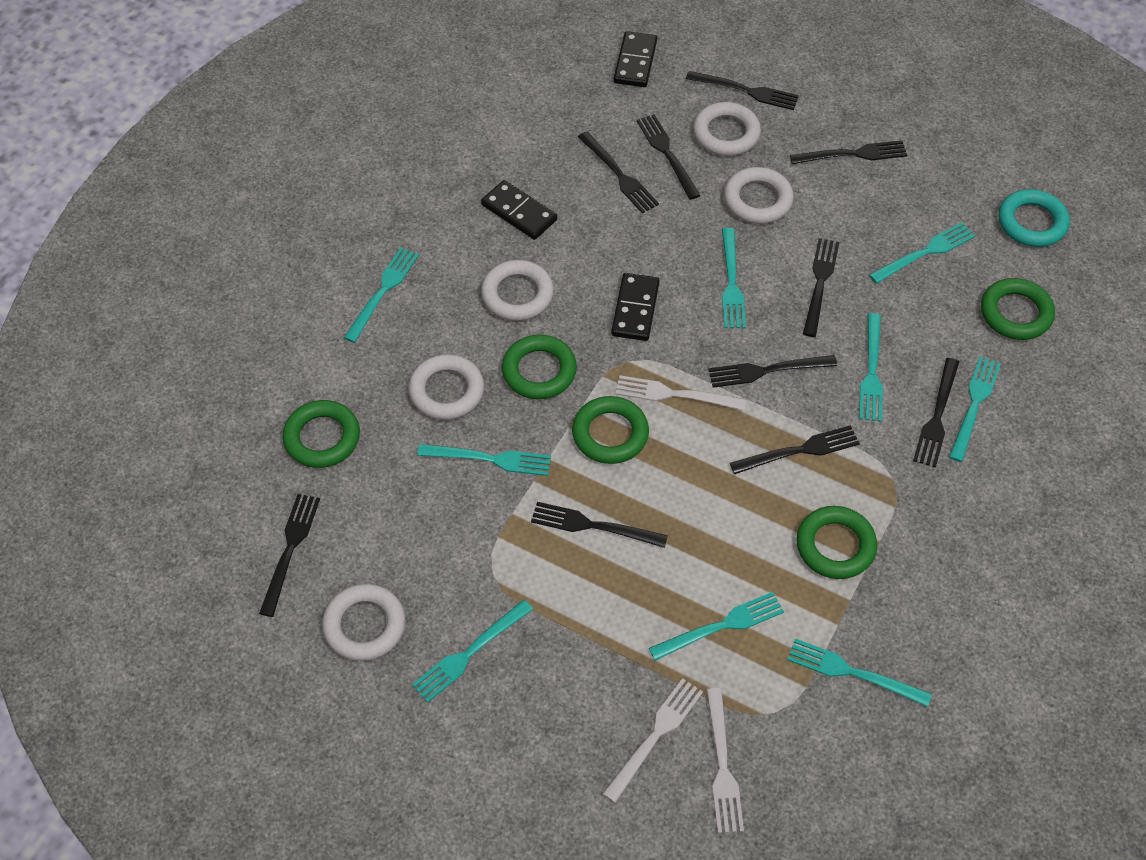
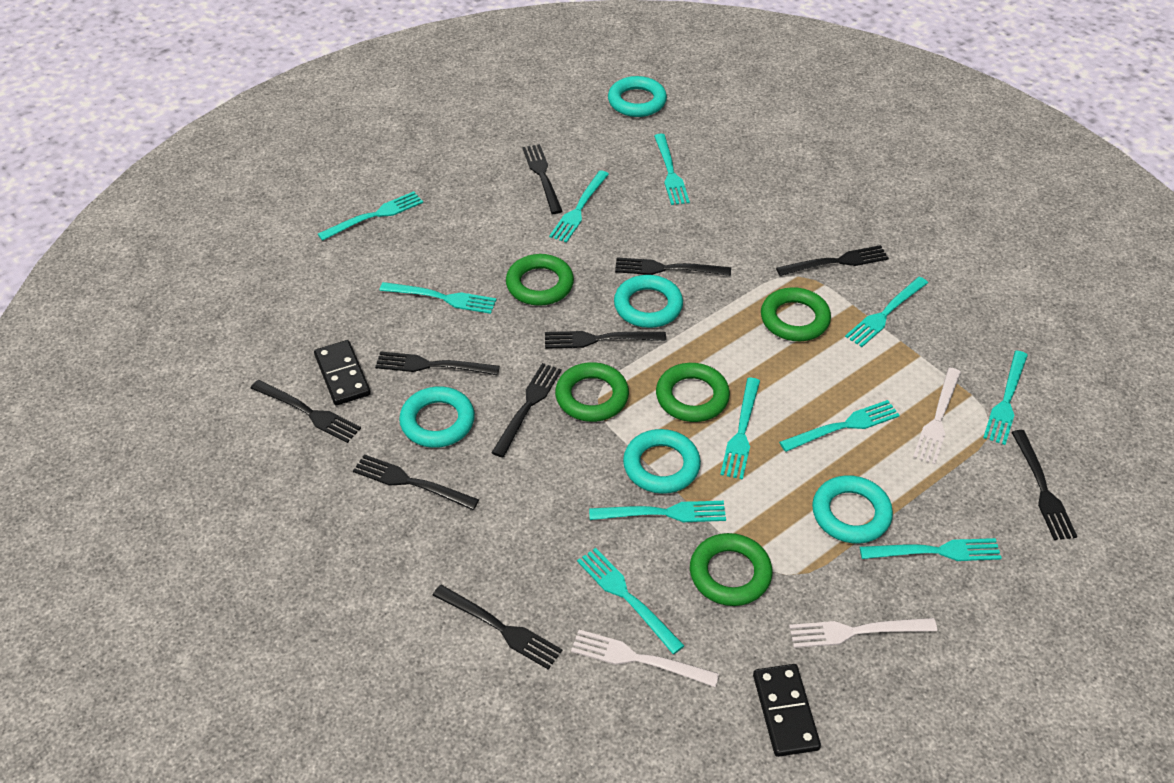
black domino: 3 -> 2
turquoise fork: 9 -> 11
turquoise ring: 1 -> 5
white ring: 5 -> 0

